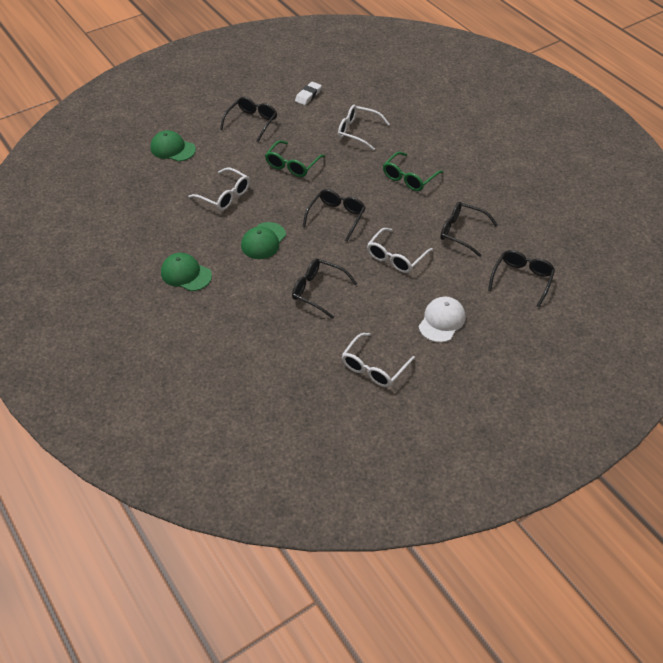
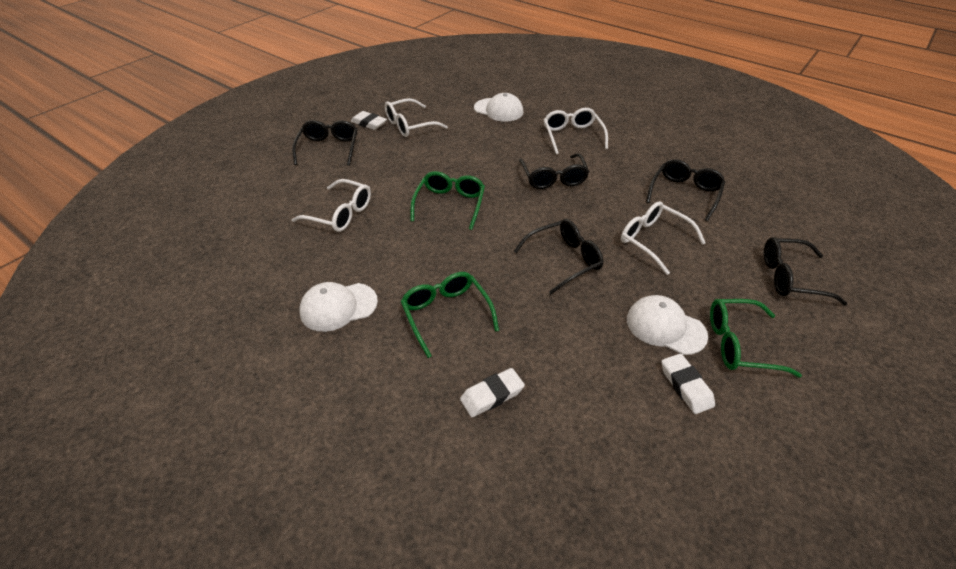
green cap: 3 -> 0
green glasses: 2 -> 3
white cap: 1 -> 3
white eraser: 1 -> 3

